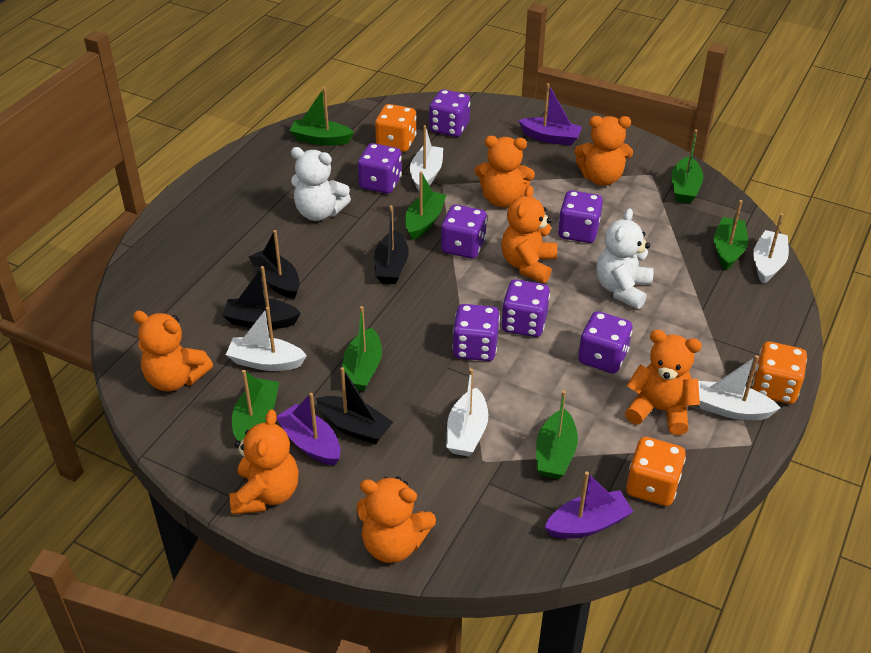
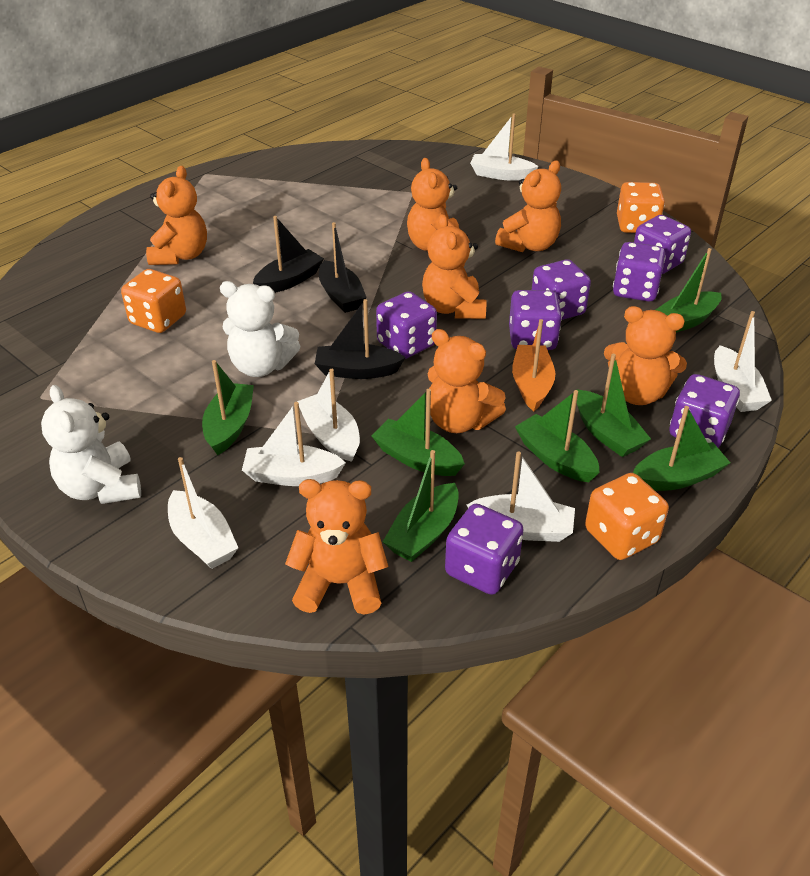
black boat: 4 -> 3
orange boat: 0 -> 1
purple boat: 3 -> 0
white boat: 5 -> 6

